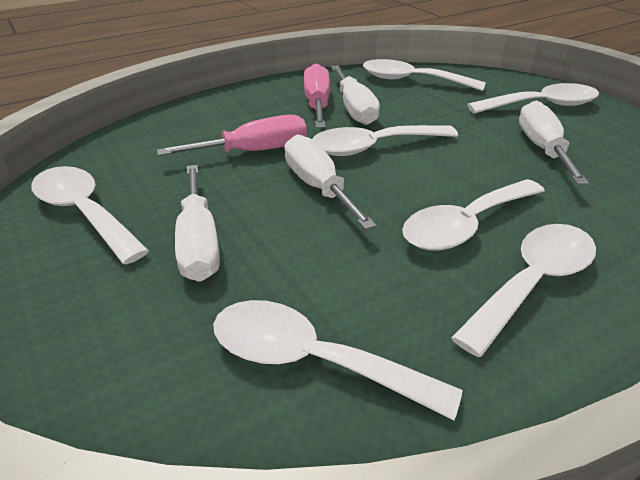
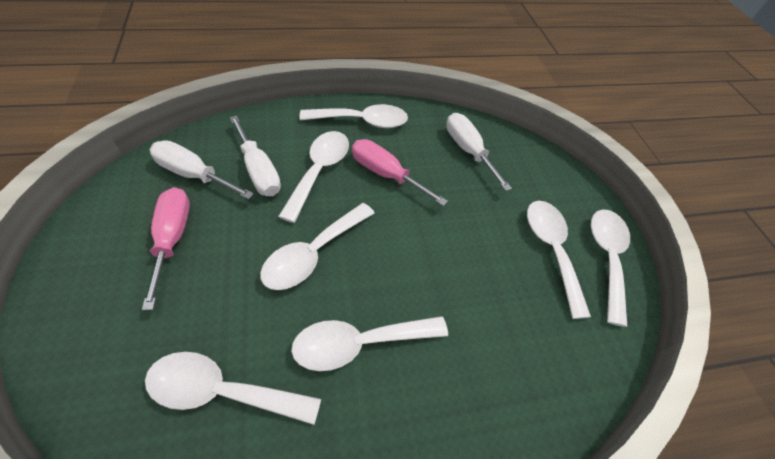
white screwdriver: 4 -> 3

